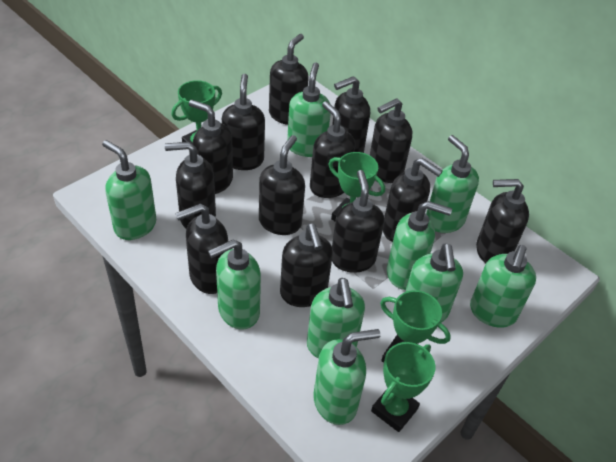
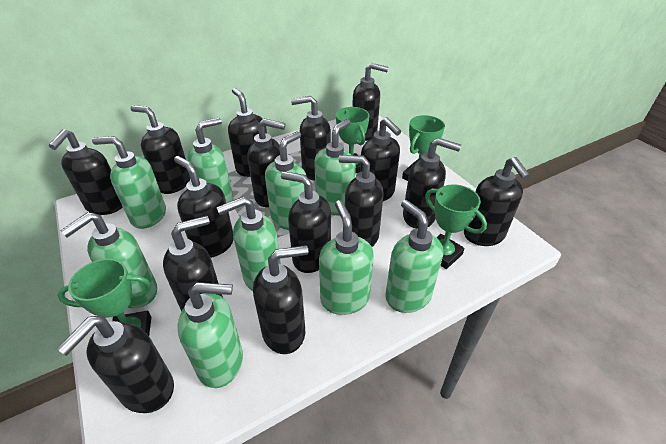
black soap dispenser: 13 -> 15

